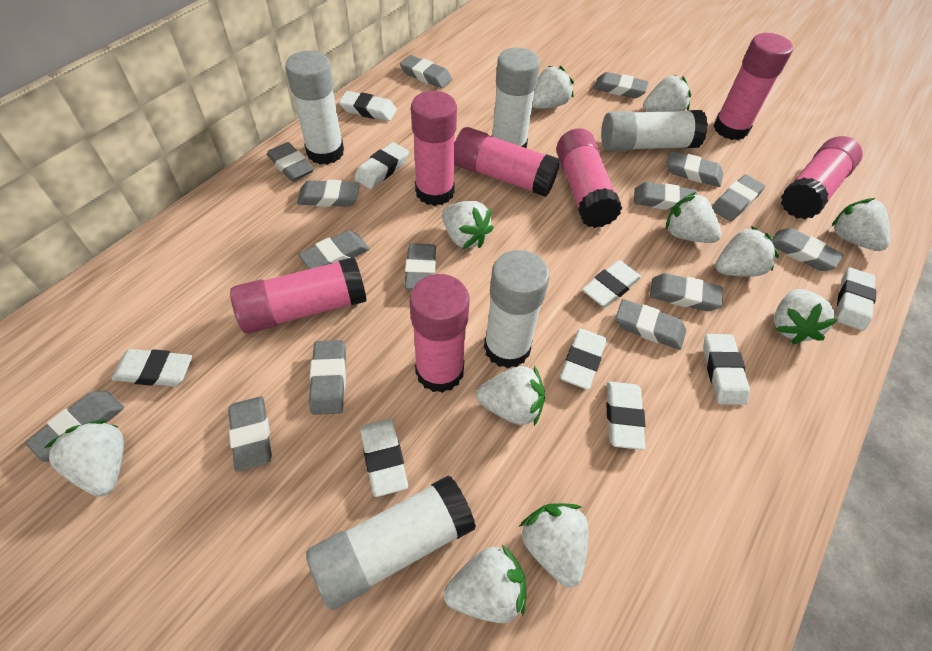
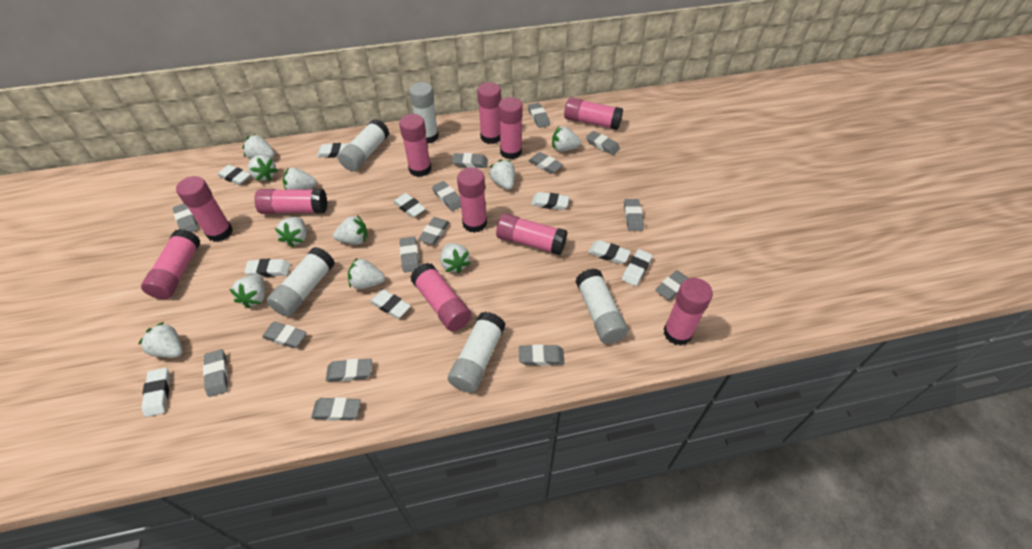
pink glue stick: 7 -> 11

